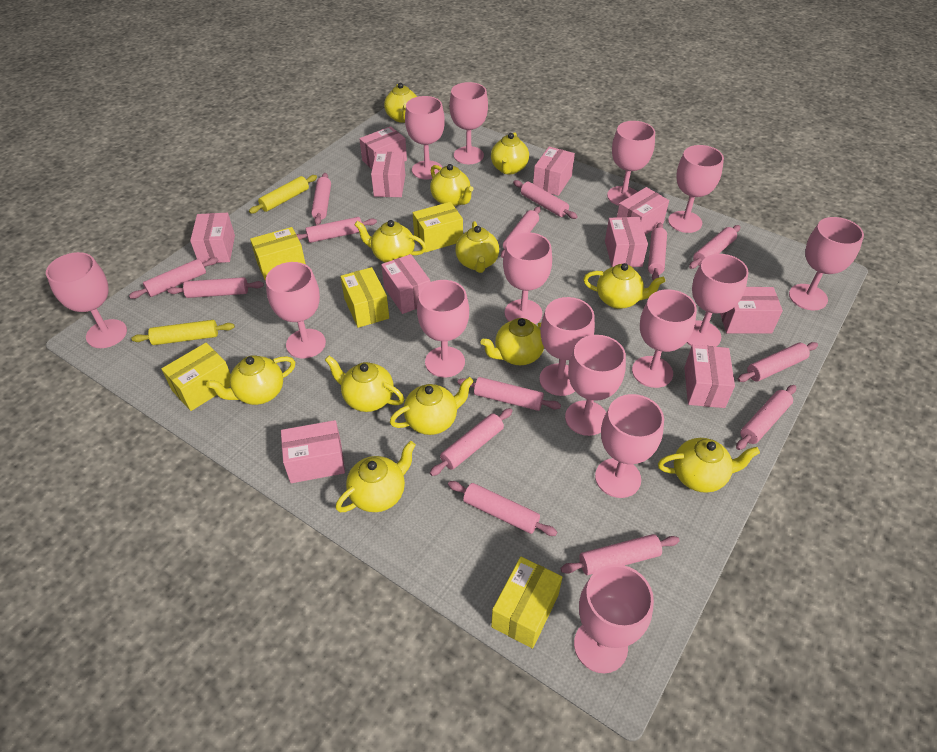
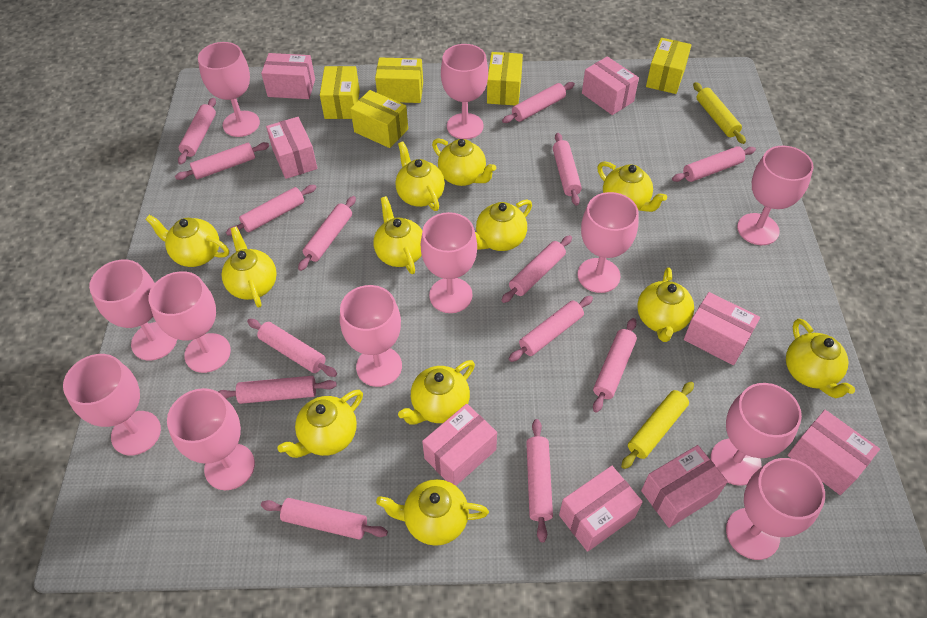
pink box: 10 -> 8
pink goblet: 15 -> 12

